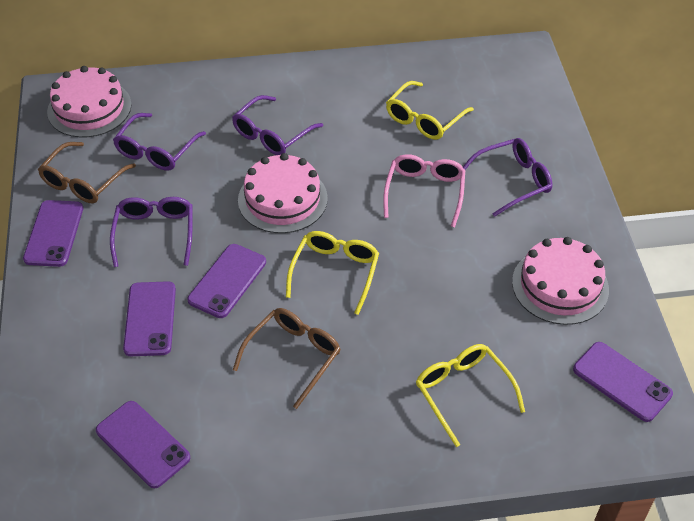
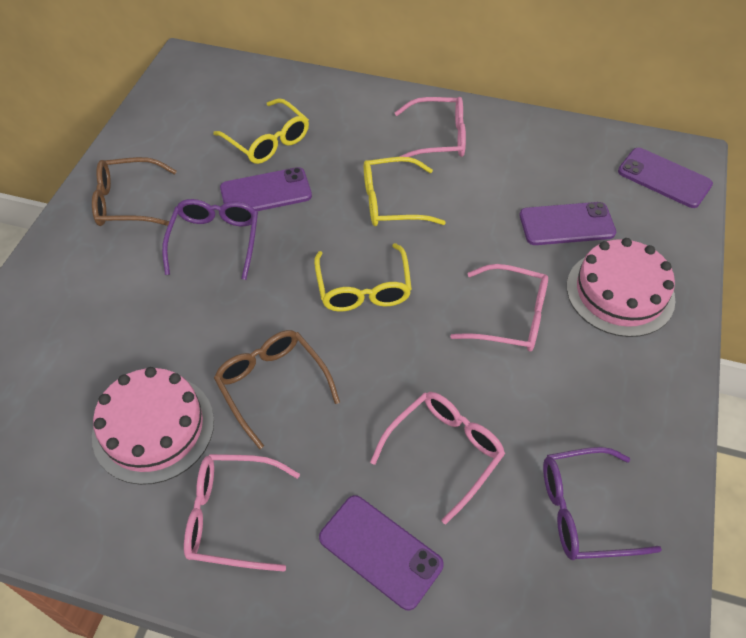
pink cake: 3 -> 2
pink glasses: 1 -> 4
purple glasses: 4 -> 2
purple phone: 5 -> 4

